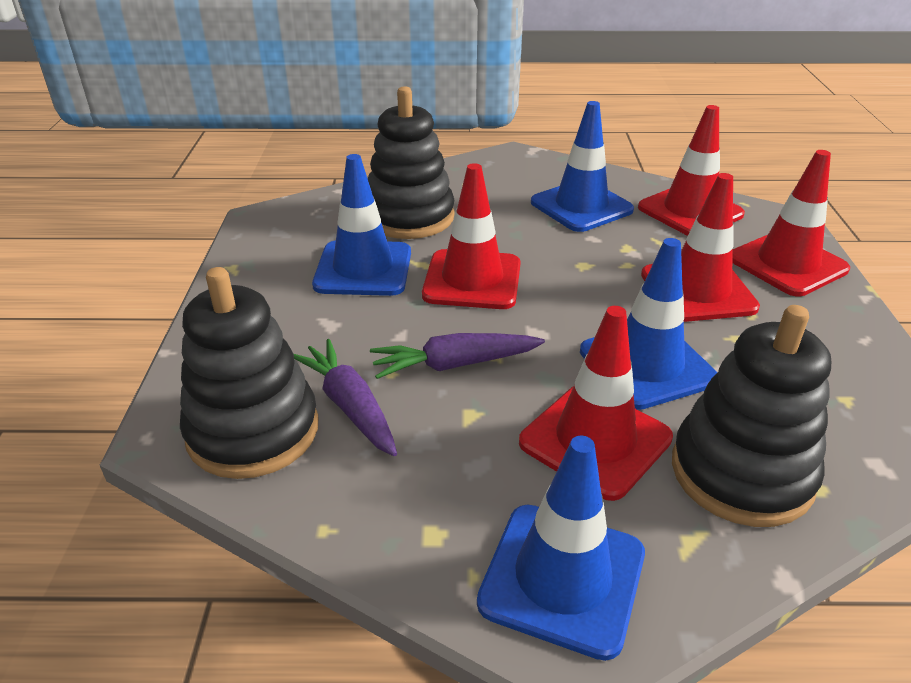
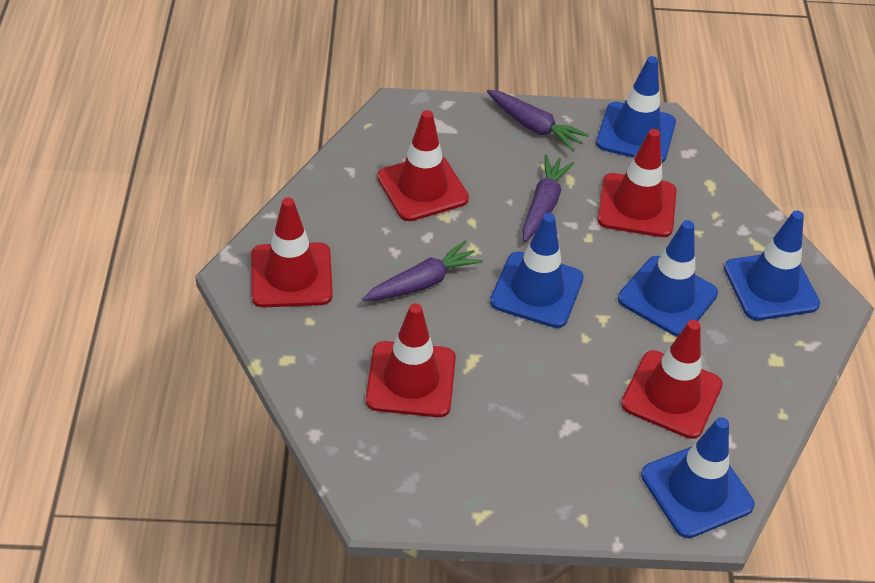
black stacking toy: 3 -> 0
blue traffic cone: 4 -> 5
purple carrot: 2 -> 3

